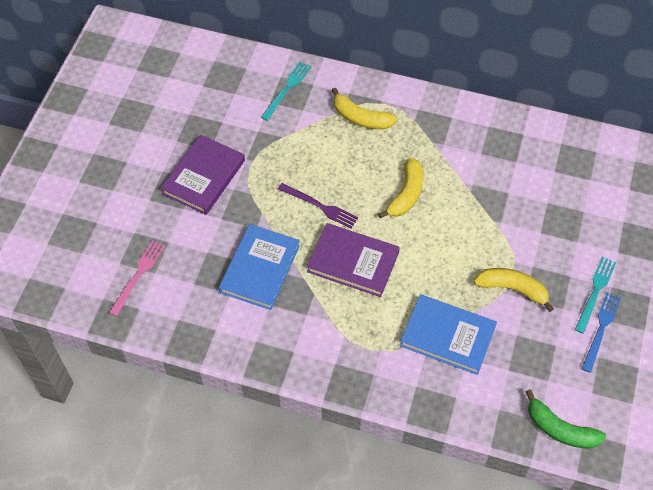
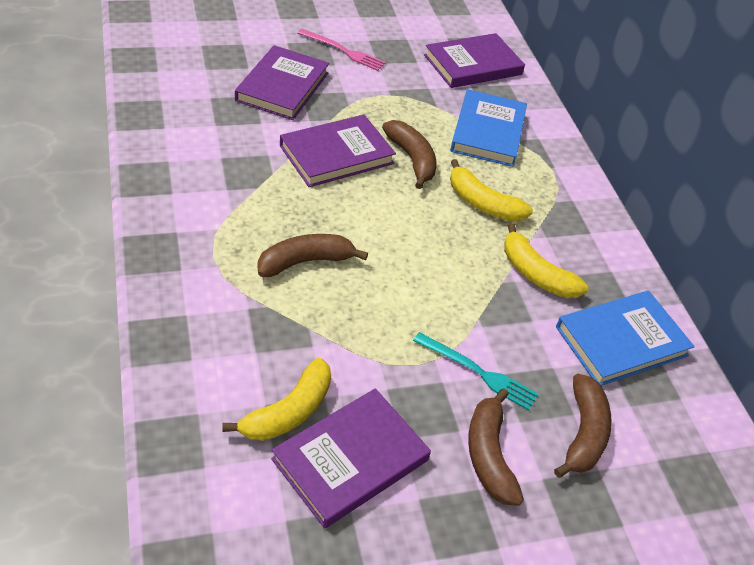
blue fork: 1 -> 0
brown banana: 0 -> 4
green banana: 1 -> 0
purple book: 2 -> 4
purple fork: 1 -> 0
turquoise fork: 2 -> 1

